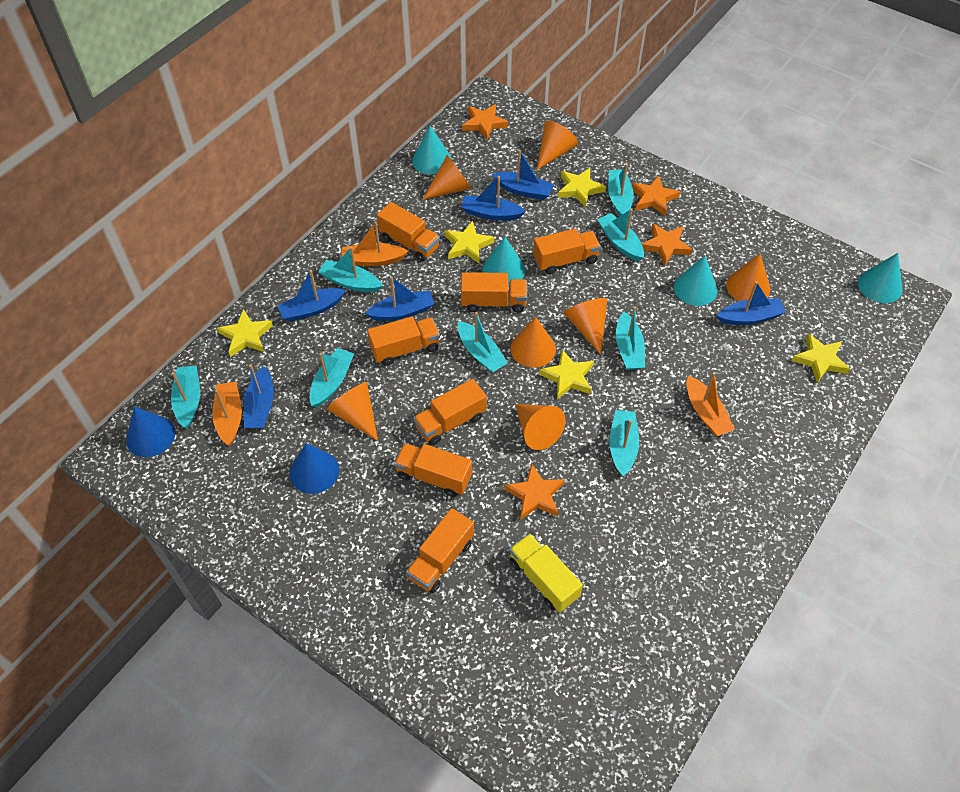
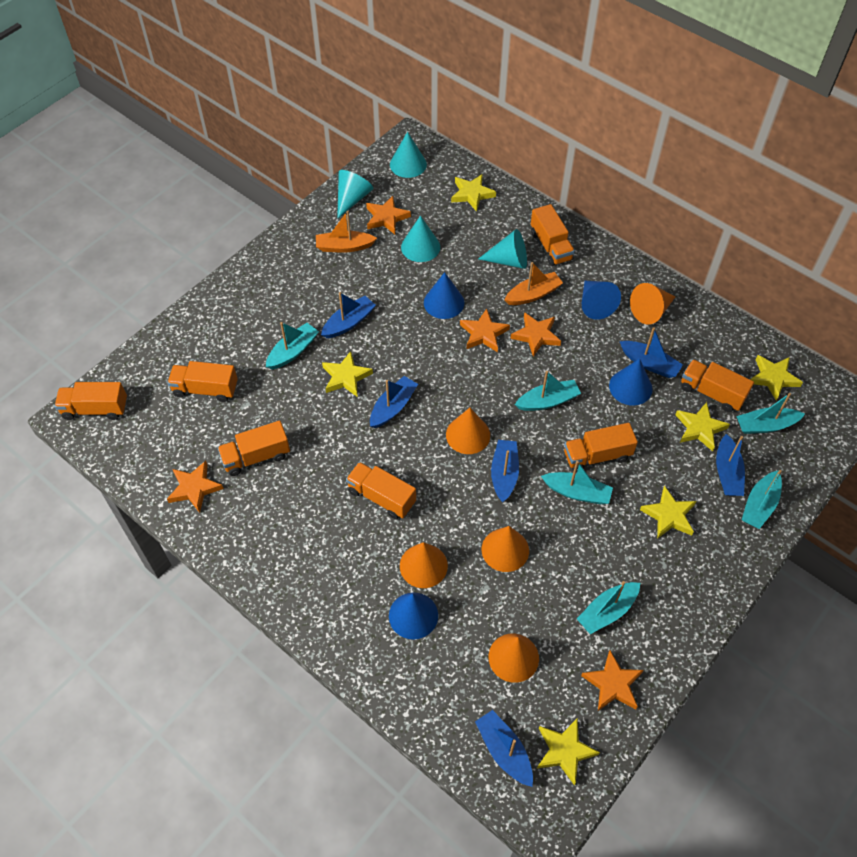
blue cone: 2 -> 4
orange boat: 3 -> 2
orange cone: 7 -> 5
orange star: 4 -> 5
turquoise boat: 8 -> 6
yellow star: 5 -> 6
yellow truck: 1 -> 0

